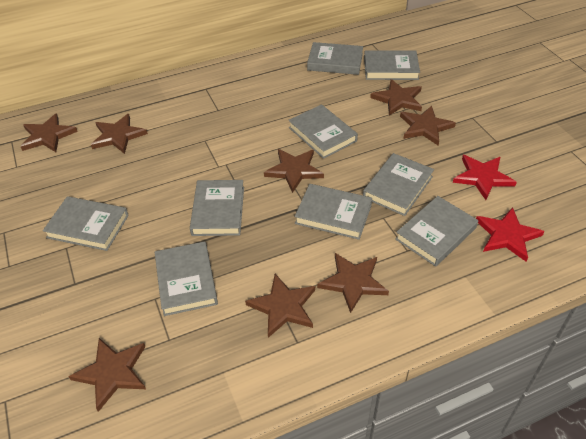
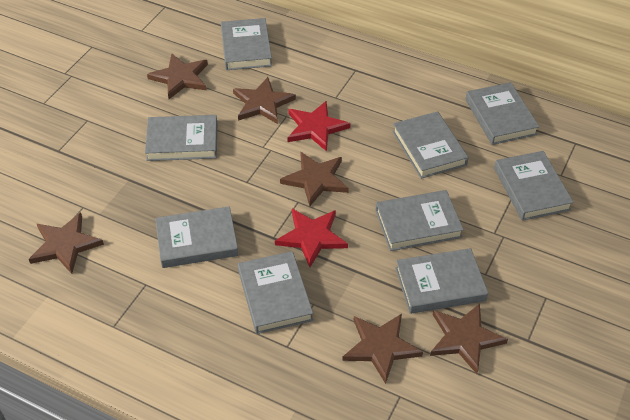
brown star: 8 -> 6

